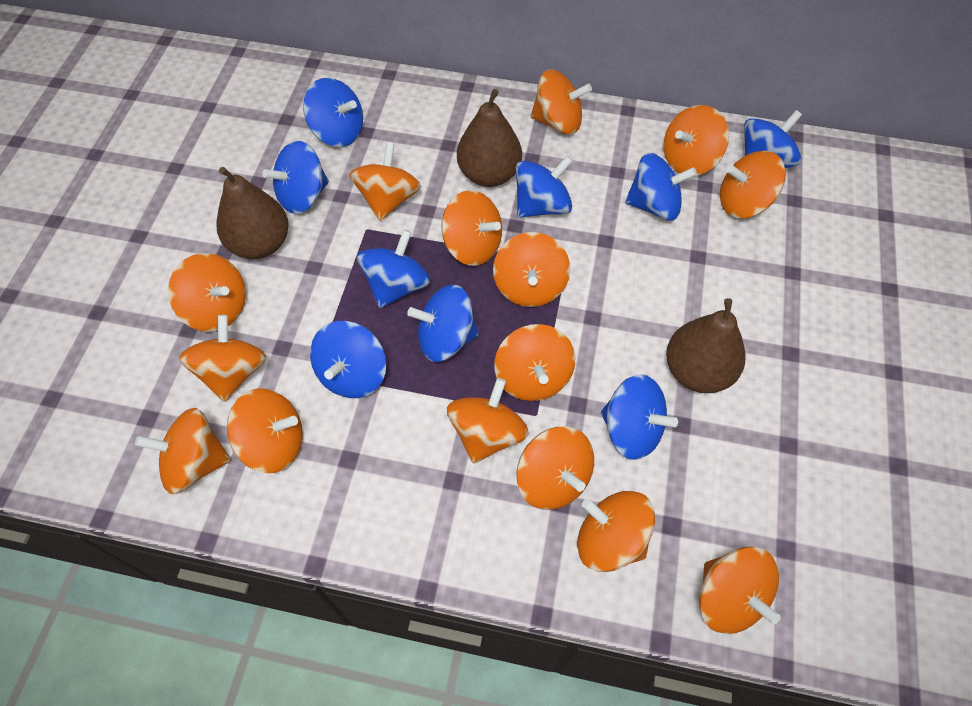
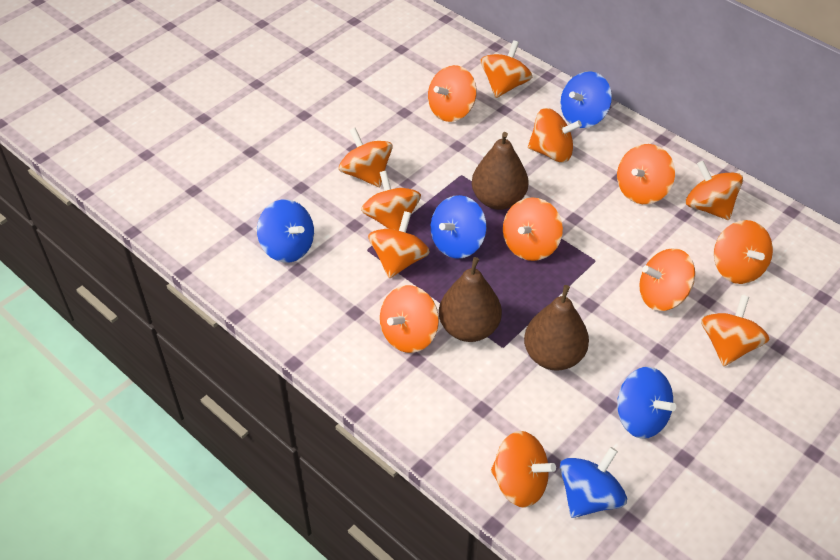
blue spinning top: 9 -> 5
orange spinning top: 15 -> 14

